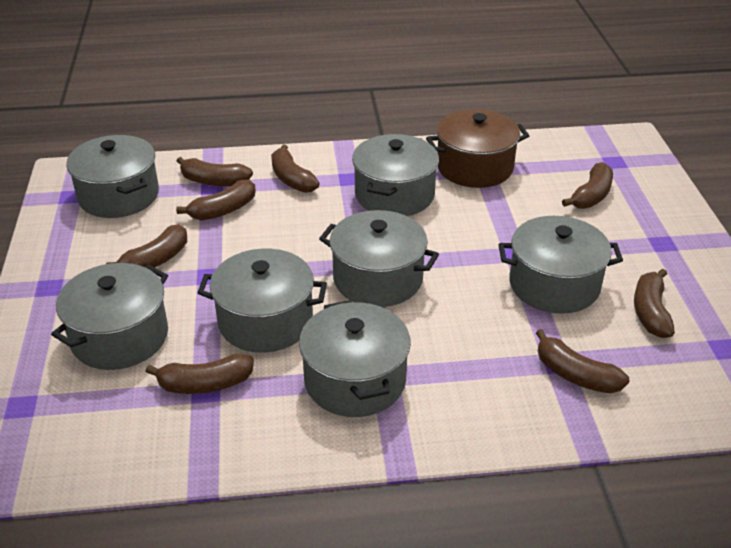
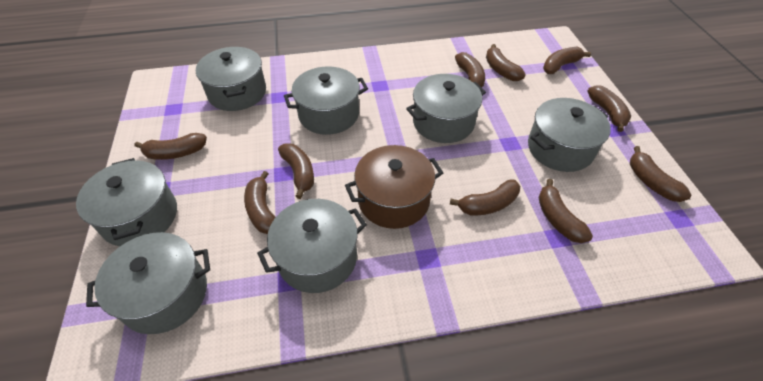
brown banana: 8 -> 10

